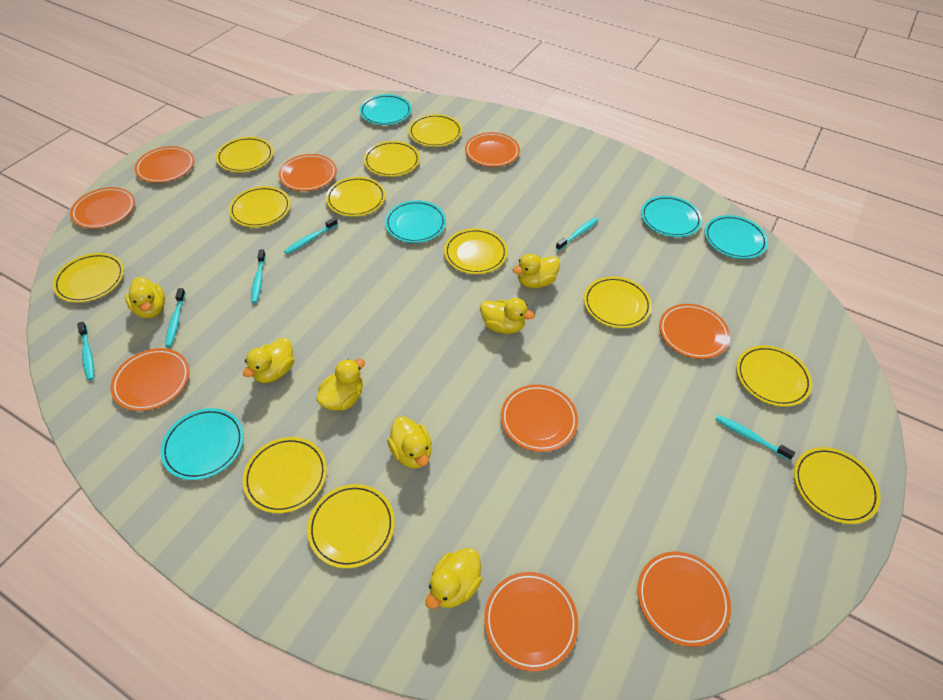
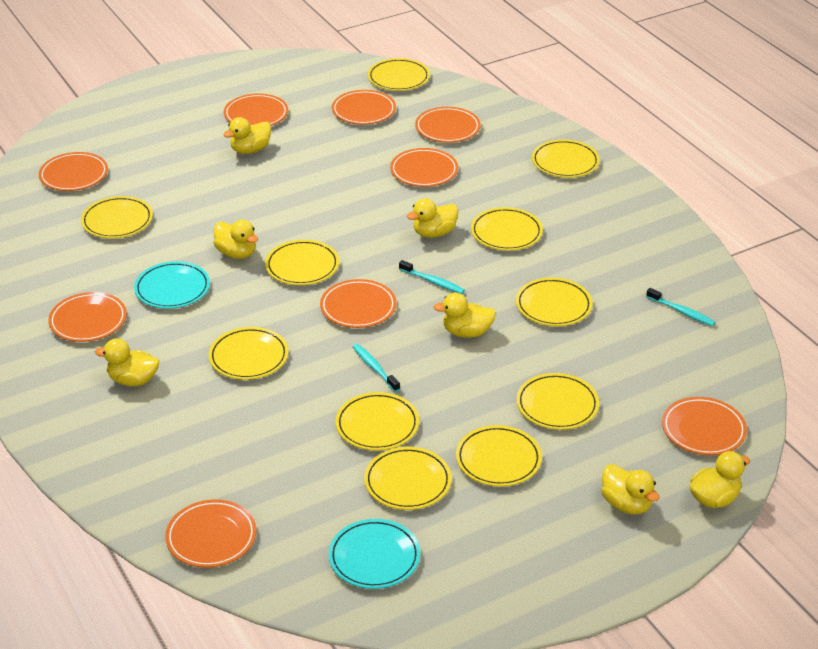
turquoise plate: 5 -> 2
turquoise toothbrush: 6 -> 3
yellow plate: 12 -> 11

